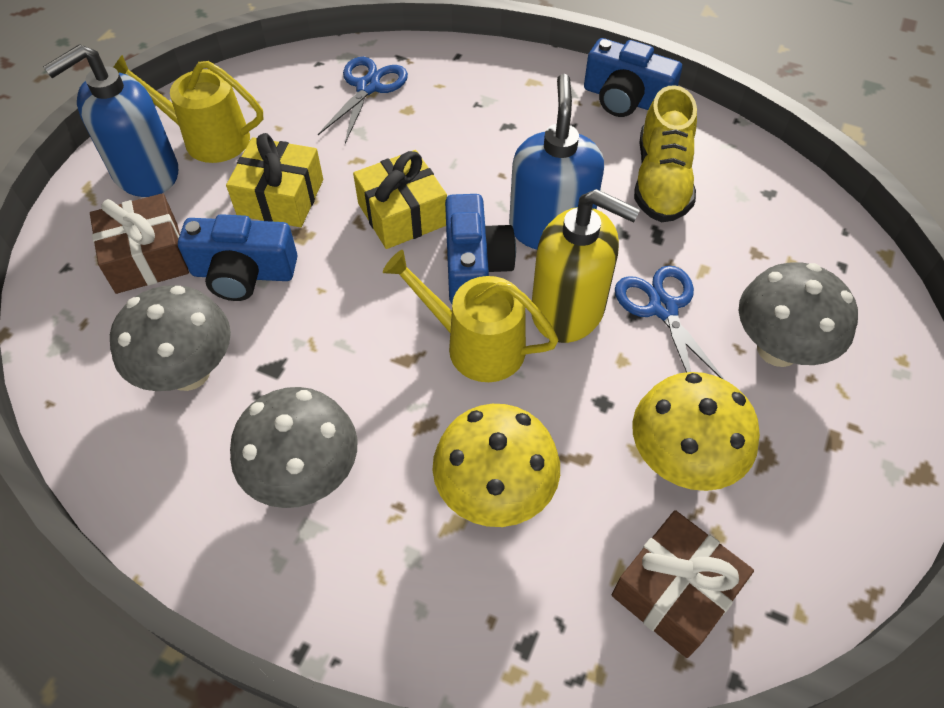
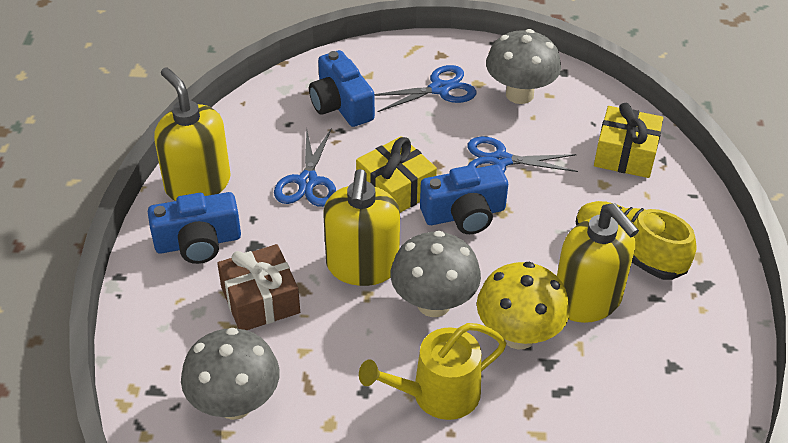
blue scissors: 2 -> 3
blue soap dispenser: 2 -> 0
brown gift: 2 -> 1
yellow mushroom: 2 -> 1
yellow soap dispenser: 1 -> 3
yellow watering can: 2 -> 1

